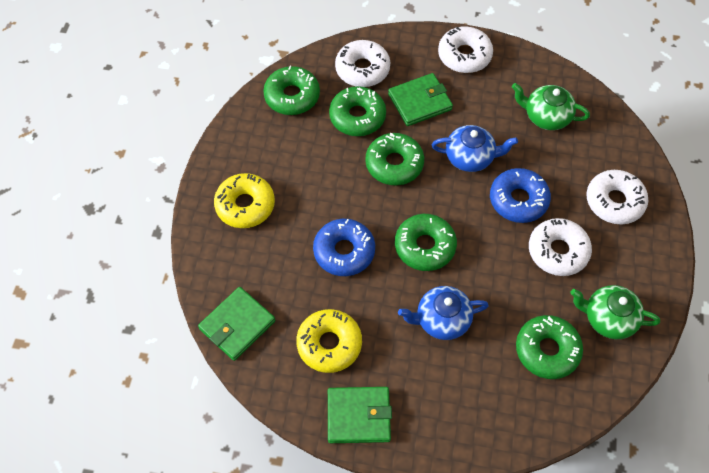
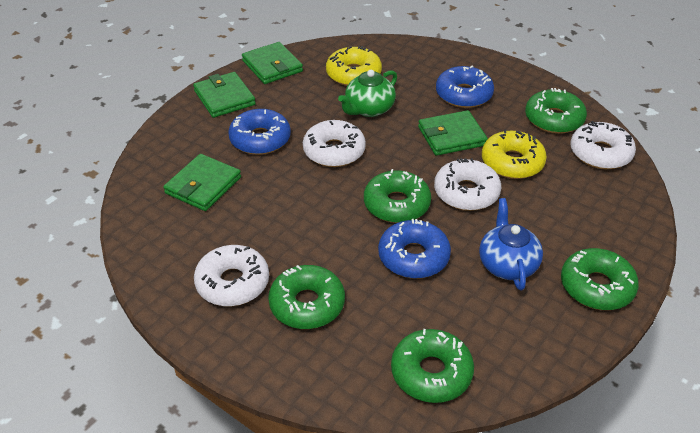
blue donut: 2 -> 3
blue teapot: 2 -> 1
green teapot: 2 -> 1
green wallet: 3 -> 4

